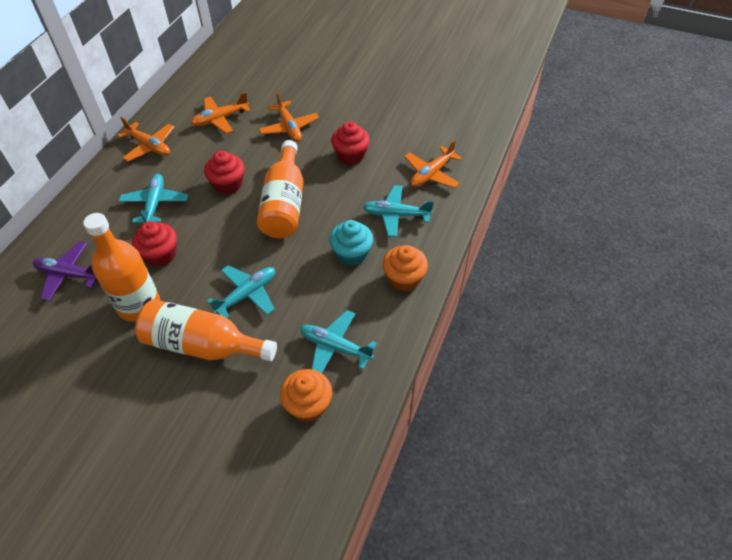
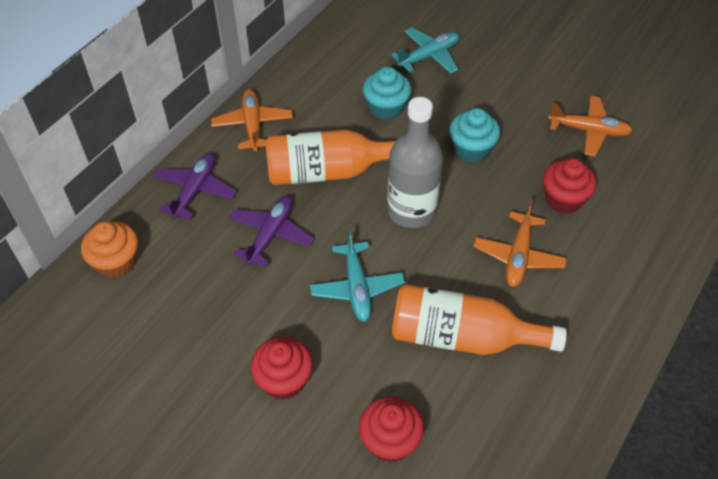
grey bottle: 0 -> 1
orange bottle: 3 -> 2
orange cupcake: 2 -> 1
orange plane: 4 -> 3
purple plane: 1 -> 2
turquoise cupcake: 1 -> 2
turquoise plane: 4 -> 2

